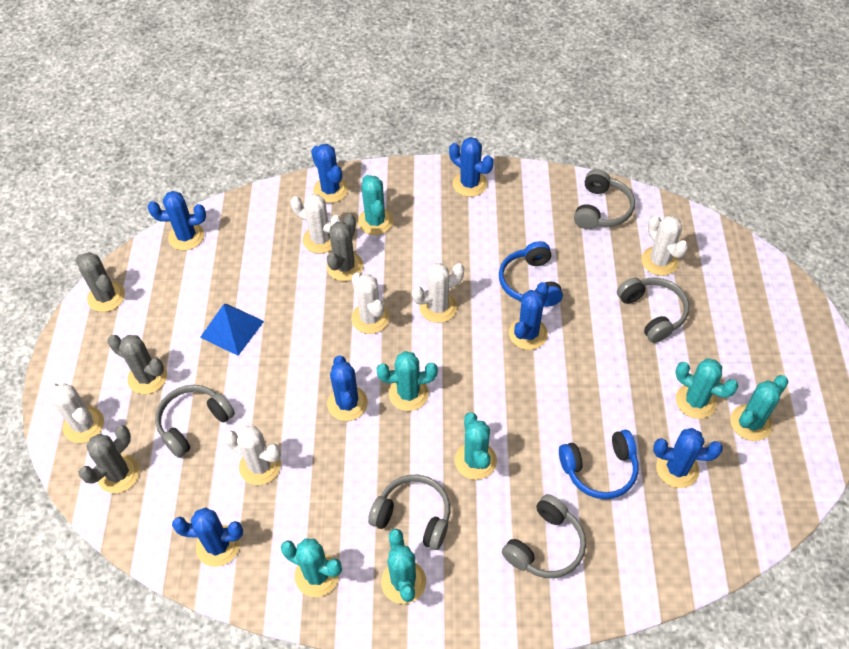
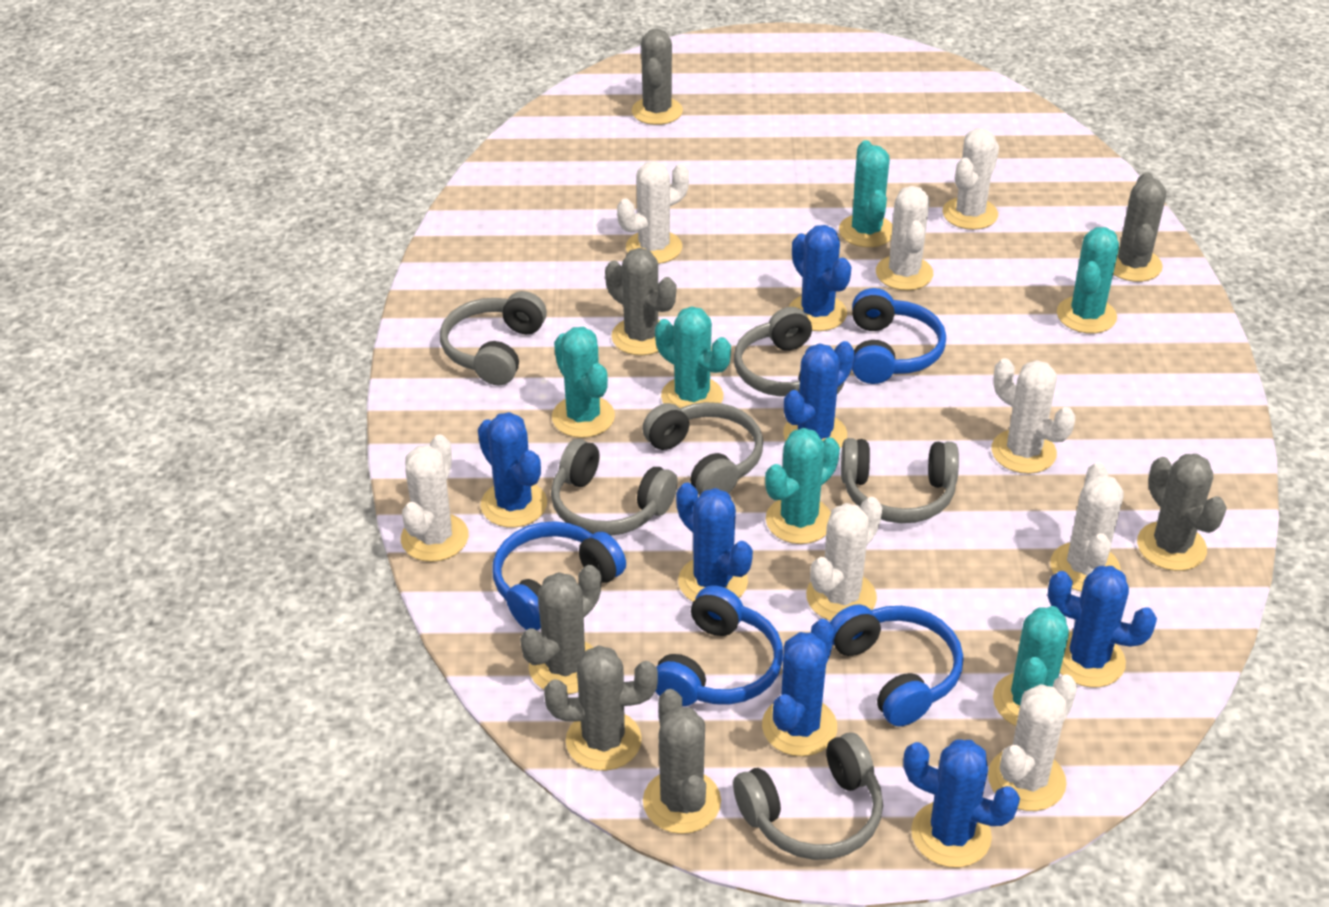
blue headphones: 2 -> 4
blue pyramid: 1 -> 0
grey cactus: 4 -> 7
grey headphones: 5 -> 6
turquoise cactus: 7 -> 6
white cactus: 6 -> 8

